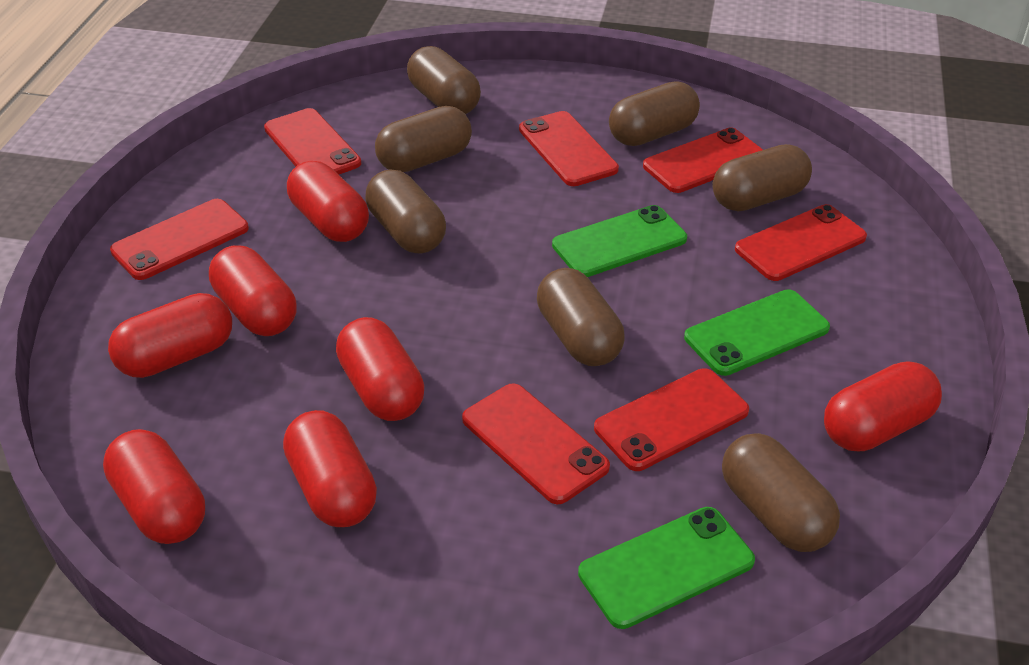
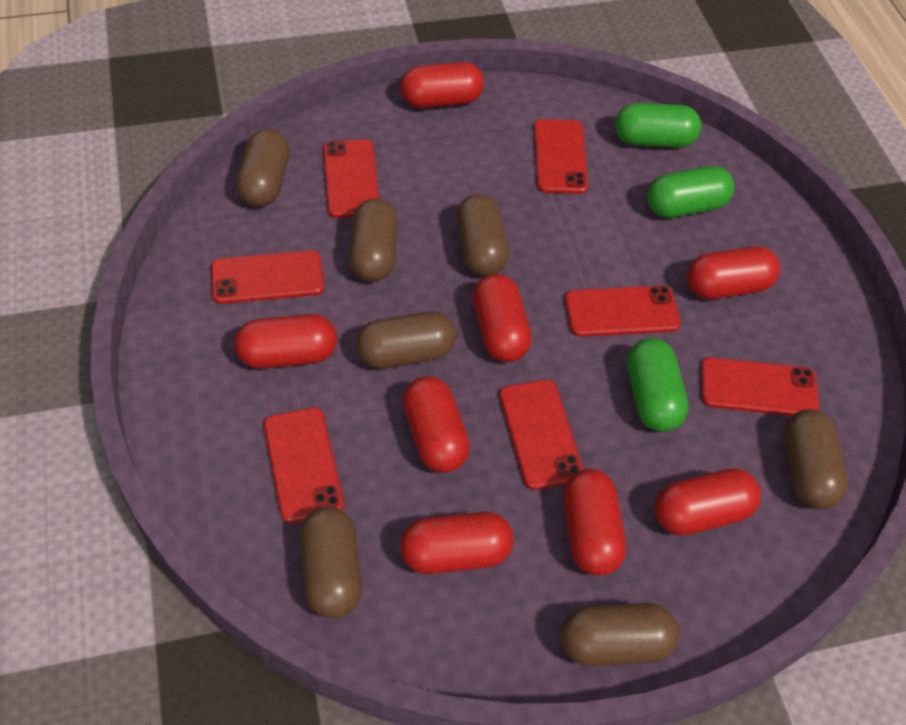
green capsule: 0 -> 3
green phone: 3 -> 0
red capsule: 7 -> 8

